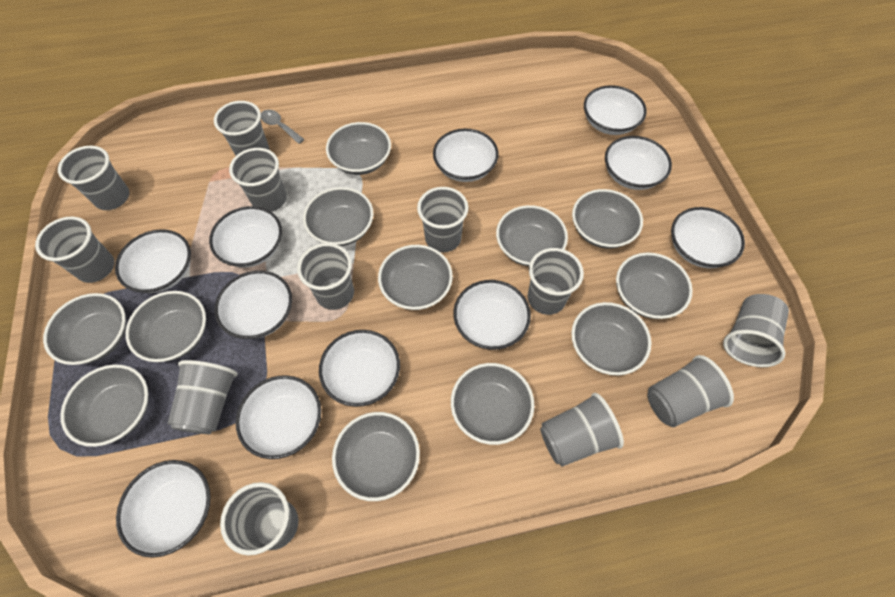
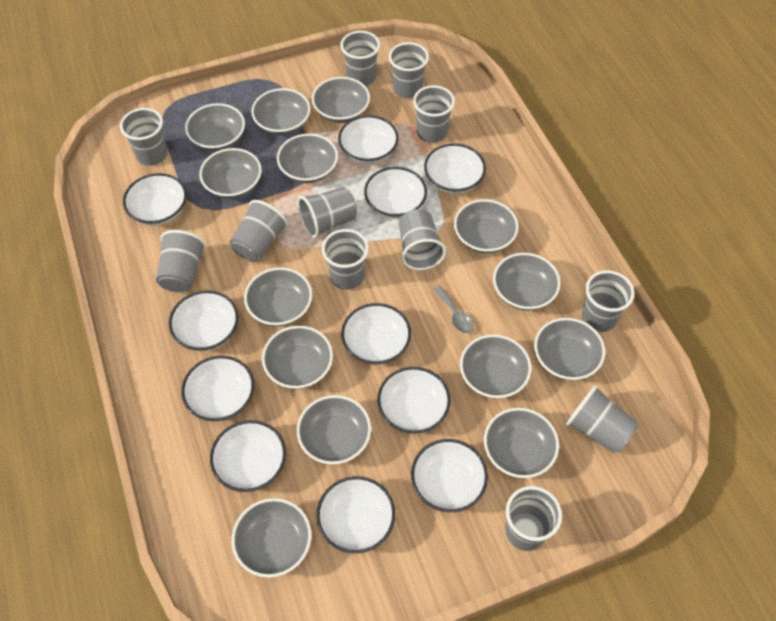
grey bowl: 12 -> 14

